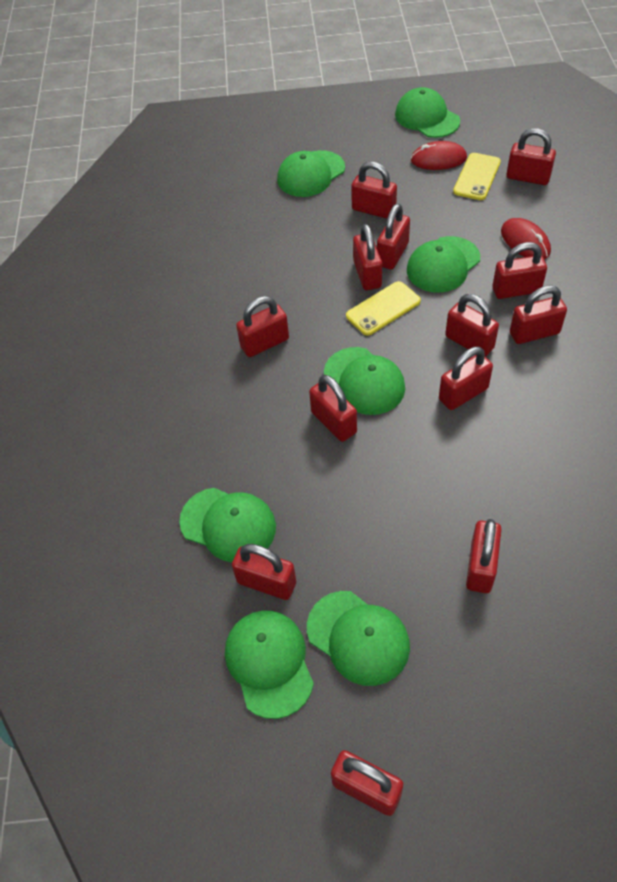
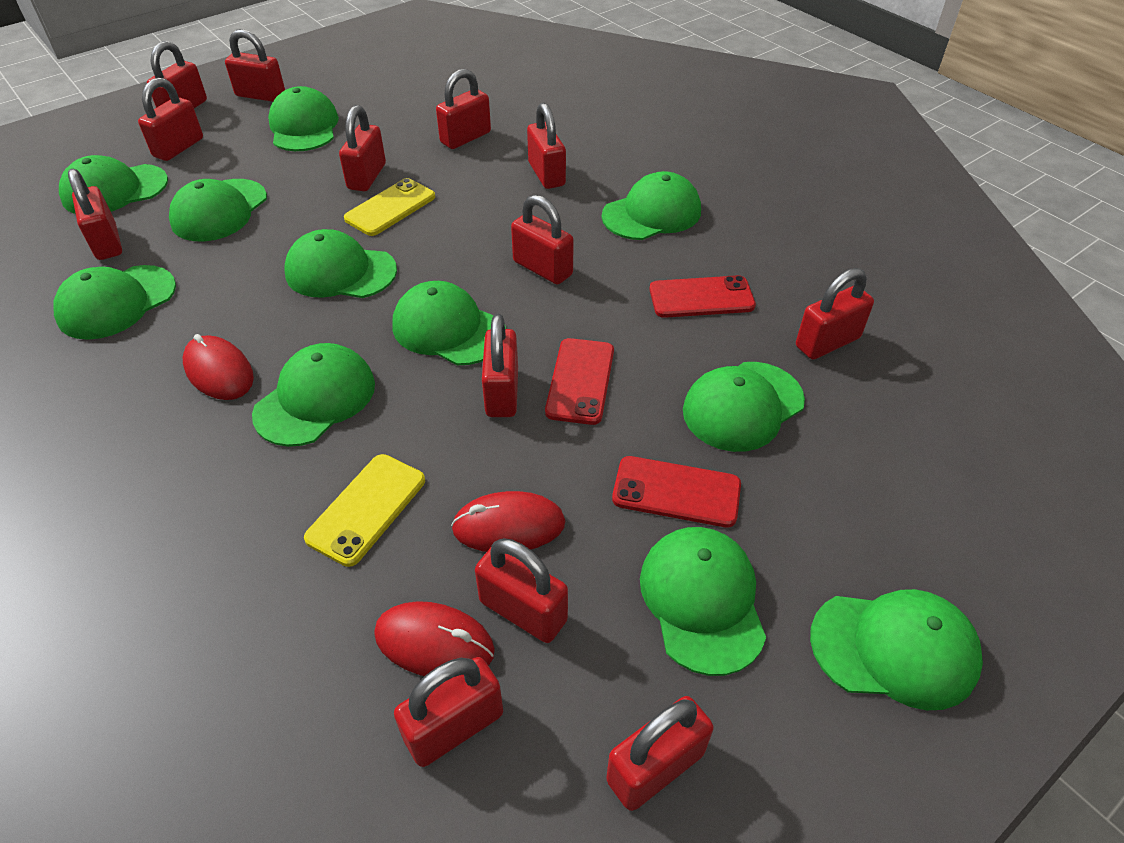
green cap: 7 -> 11
red mouse: 2 -> 3
red phone: 0 -> 3

